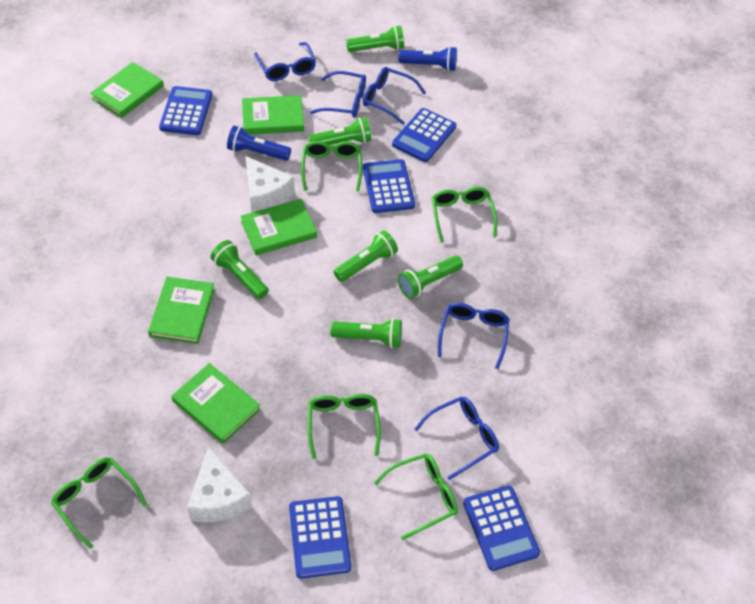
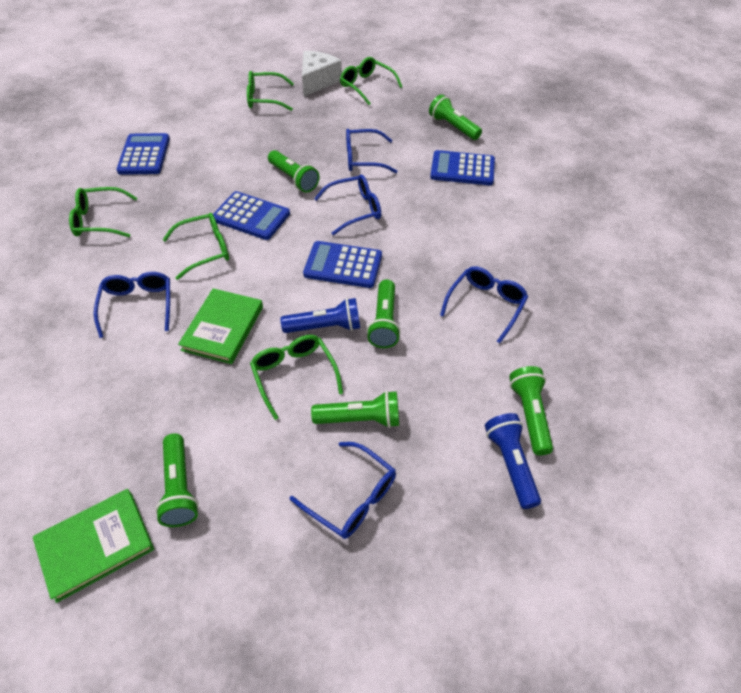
blue calculator: 5 -> 4
green book: 5 -> 2
white cheese: 2 -> 1

